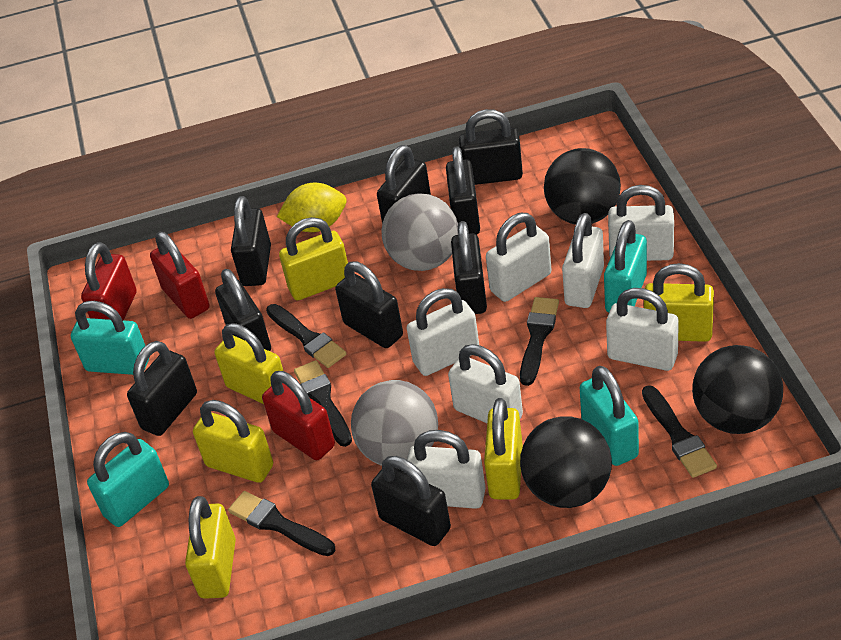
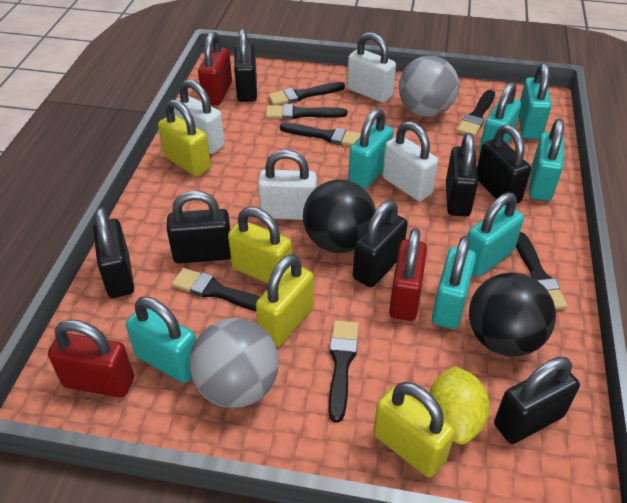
black ball: 3 -> 2
black brush: 5 -> 7
black padlock: 9 -> 7
turquoise padlock: 4 -> 7
white padlock: 7 -> 4
yellow padlock: 6 -> 4

